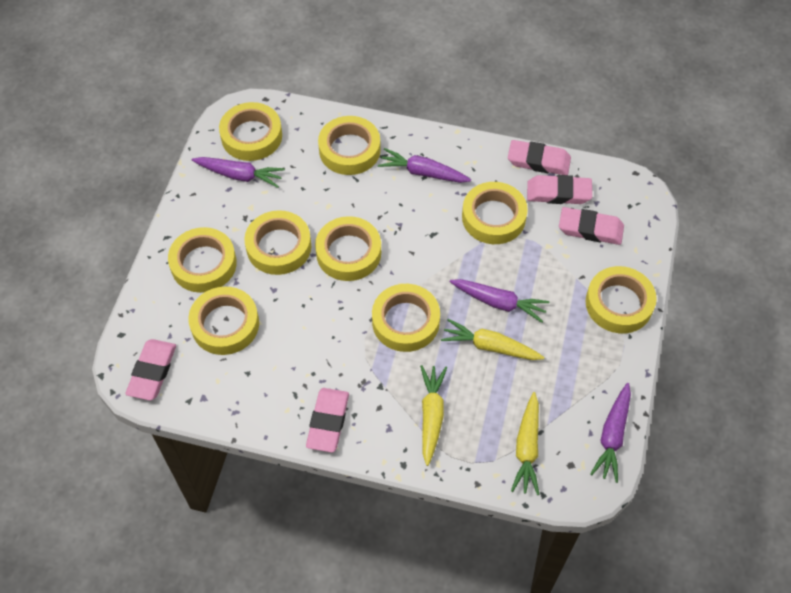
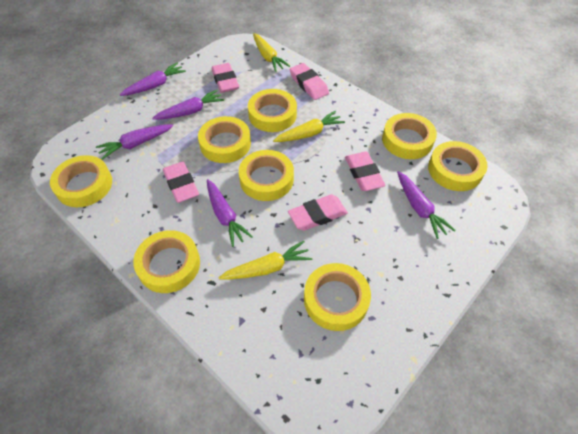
purple carrot: 4 -> 5
yellow tape: 9 -> 8

